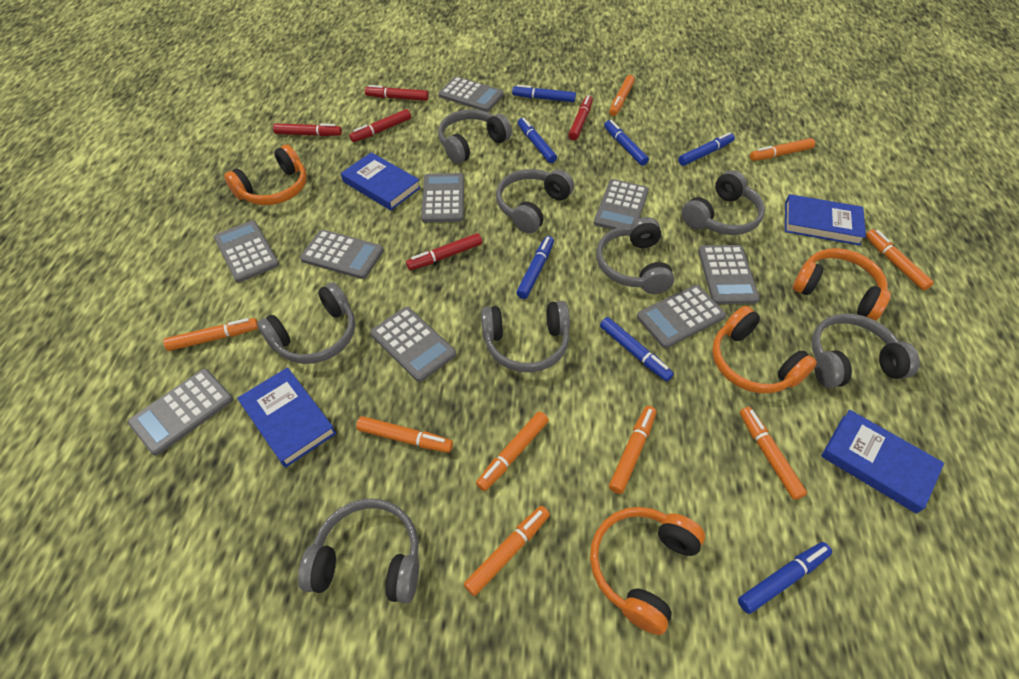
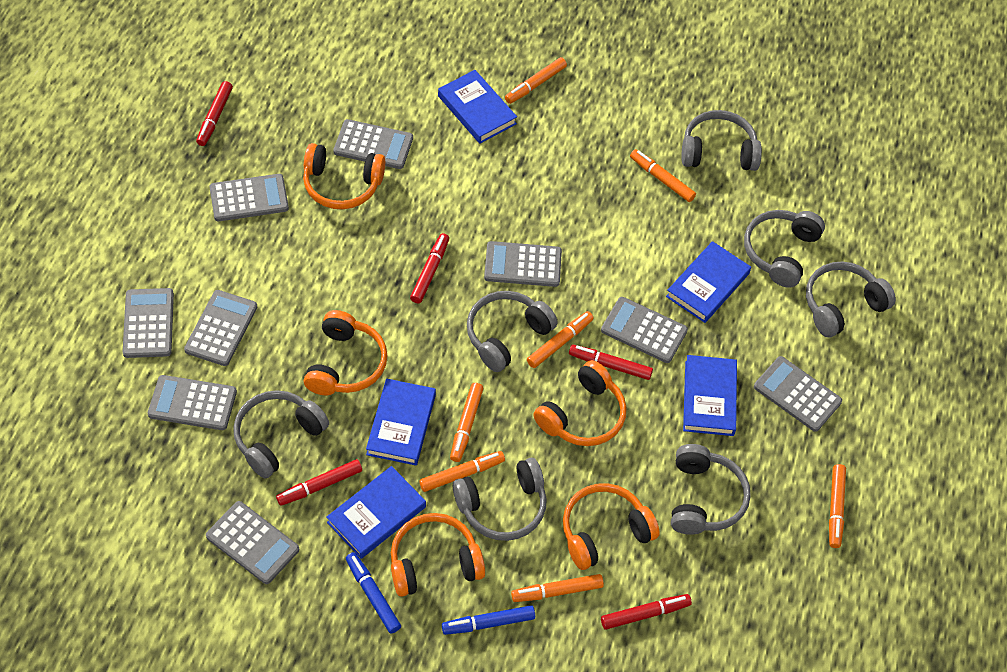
blue book: 4 -> 5
blue marker: 7 -> 2
grey headphones: 8 -> 7
orange headphones: 4 -> 5
orange marker: 9 -> 7

